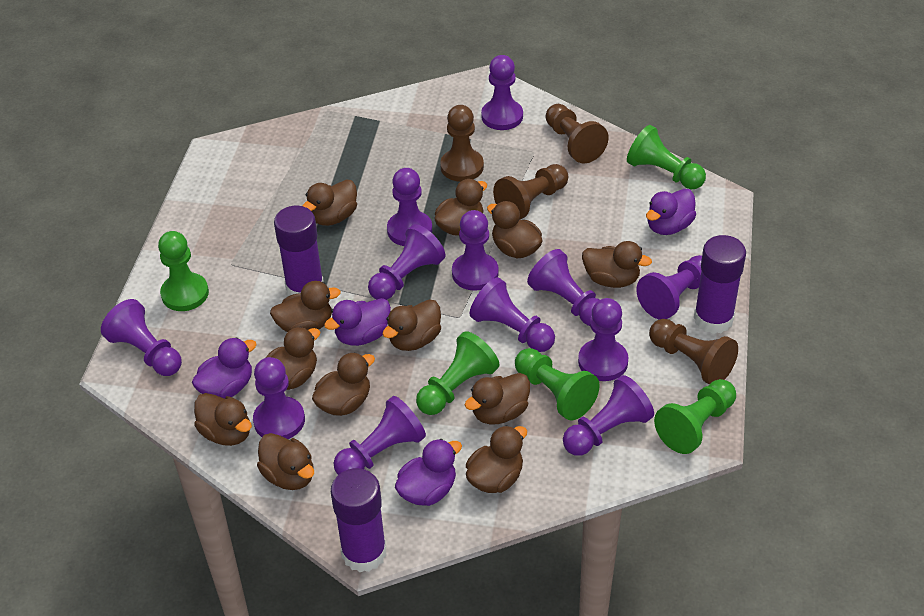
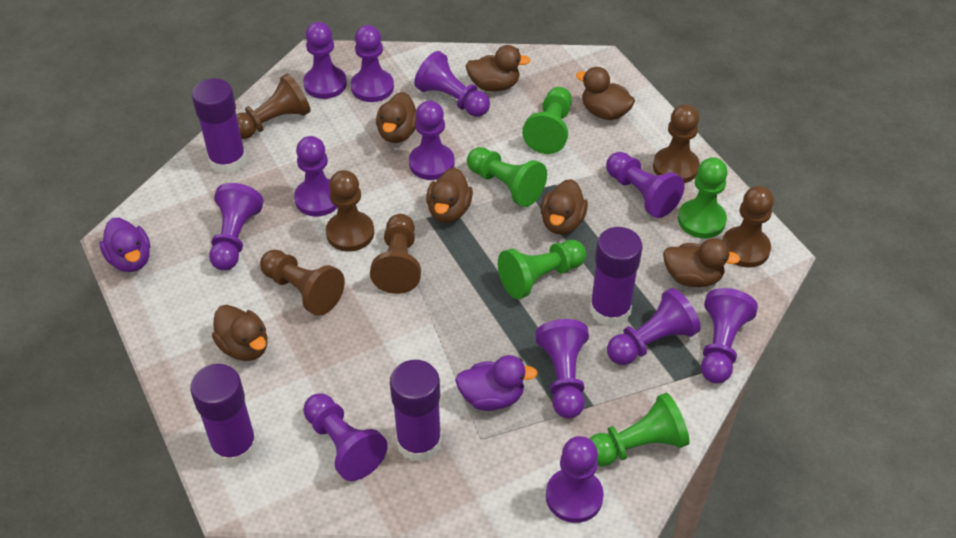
brown duck: 12 -> 7
brown pawn: 4 -> 6
purple duck: 4 -> 2
purple glue stick: 3 -> 4

